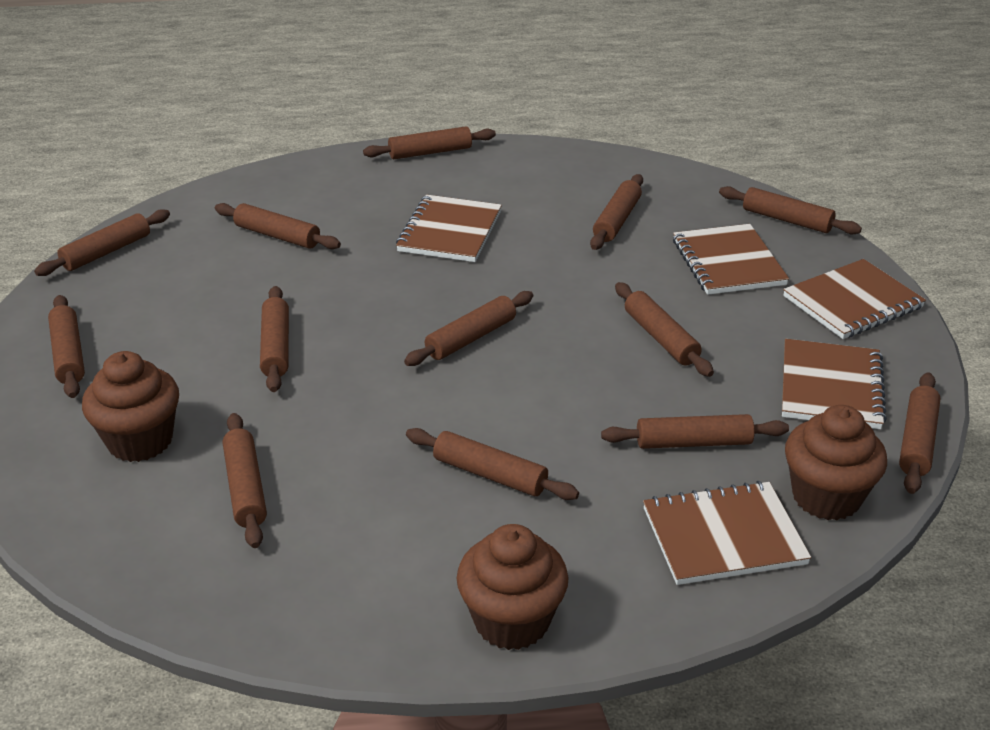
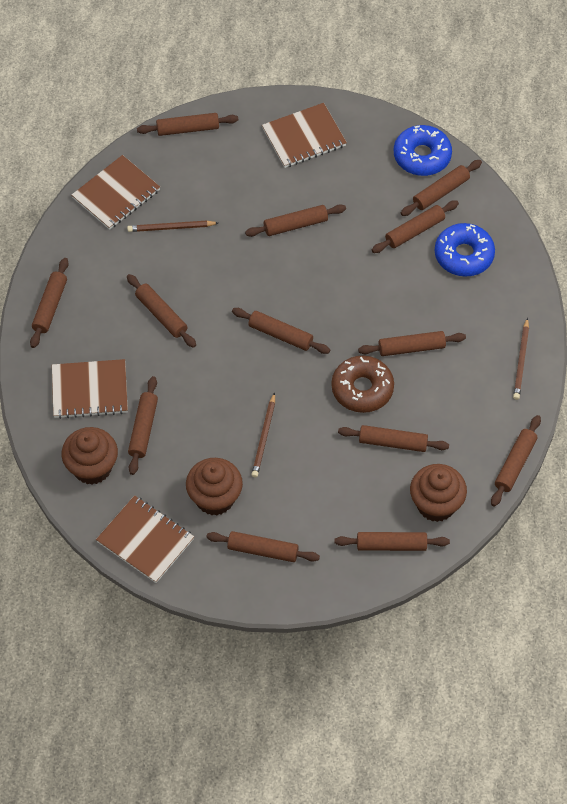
blue donut: 0 -> 2
brown donut: 0 -> 1
brown notebook: 5 -> 4
brown pencil: 0 -> 3

